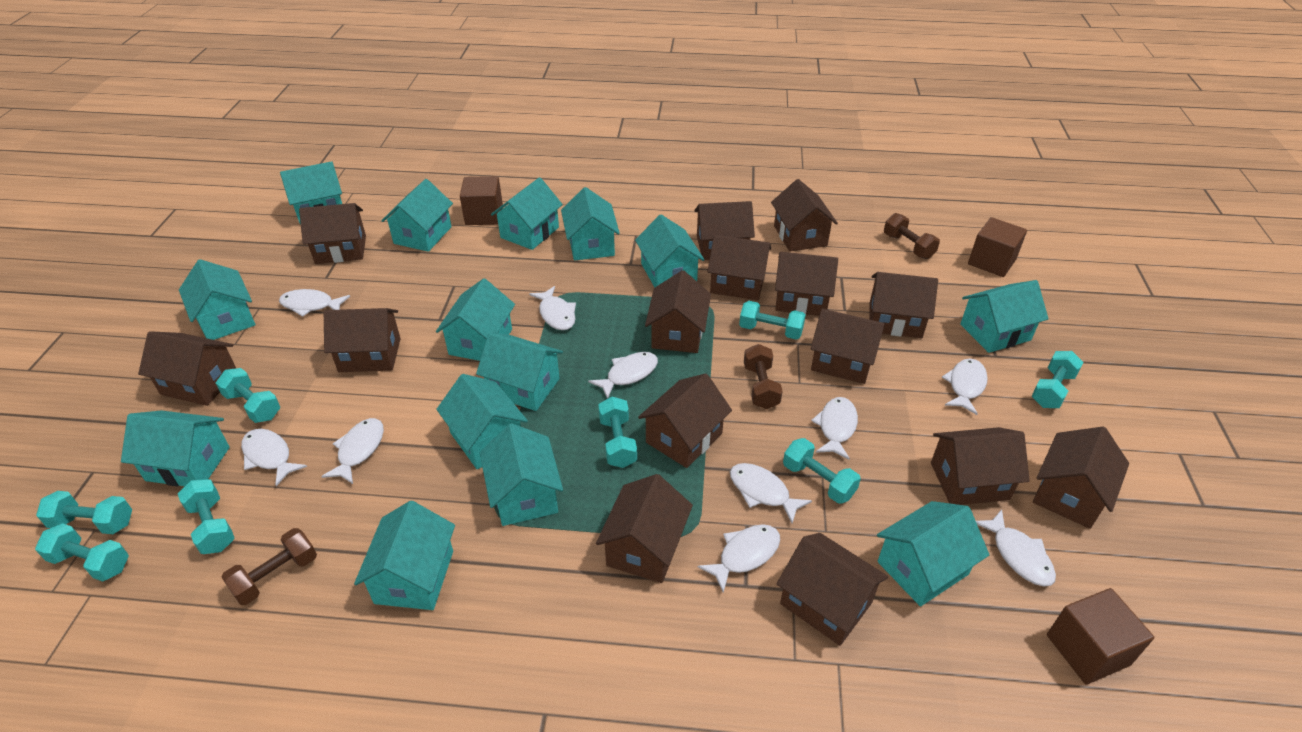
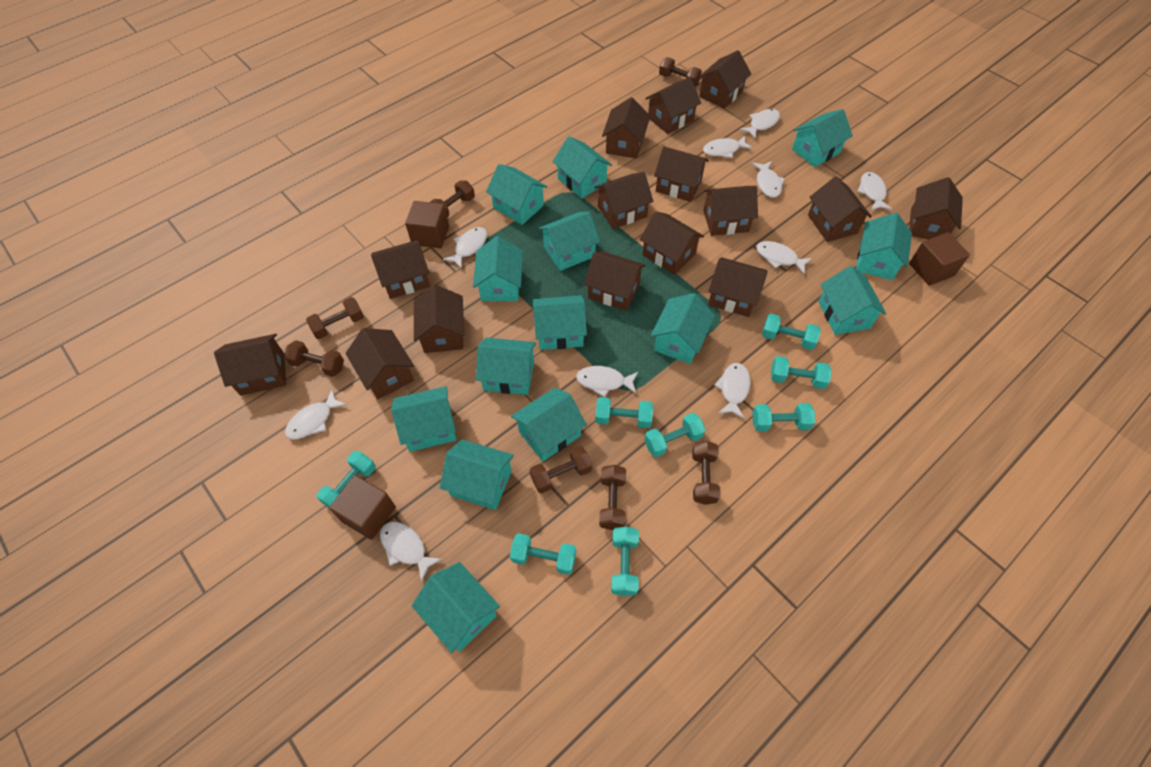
brown dumbbell: 3 -> 7

